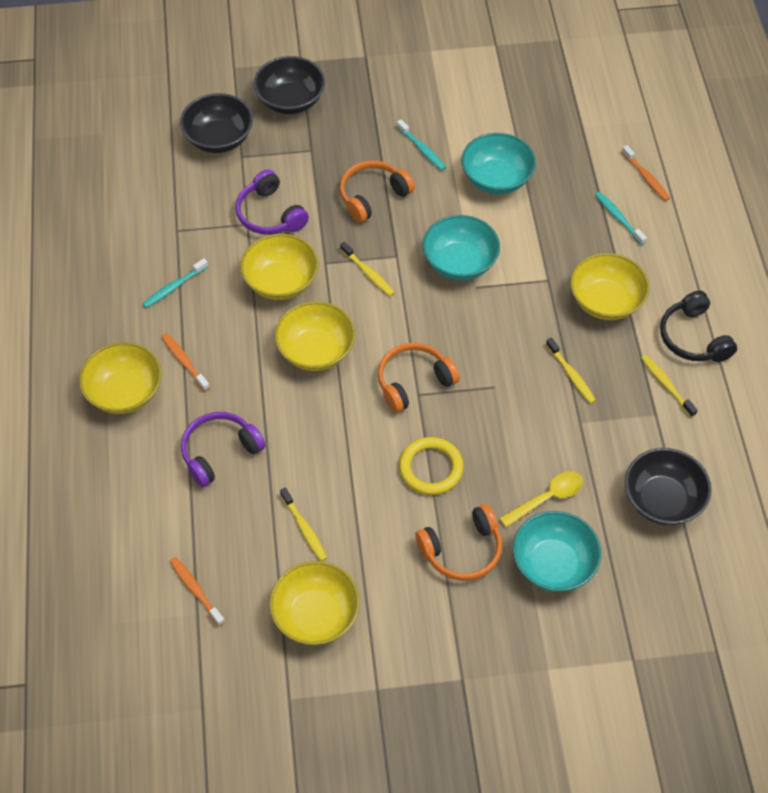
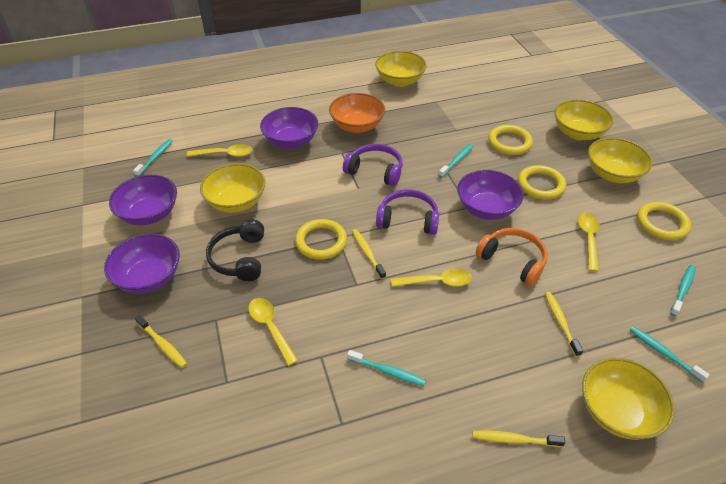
black bowl: 3 -> 0
orange bowl: 0 -> 1
orange headphones: 3 -> 1
orange toothbrush: 3 -> 0
purple bowl: 0 -> 4
turquoise bowl: 3 -> 0
turquoise toothbrush: 3 -> 5
yellow ring: 1 -> 4
yellow spoon: 1 -> 4

